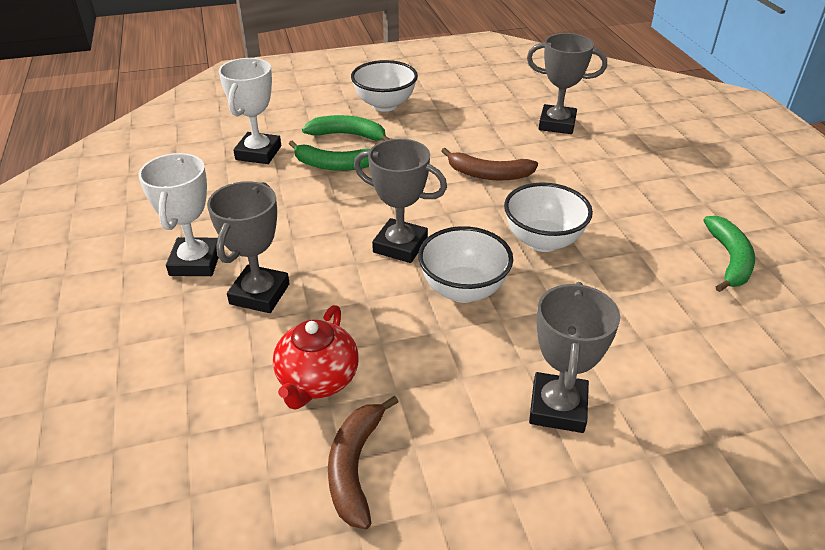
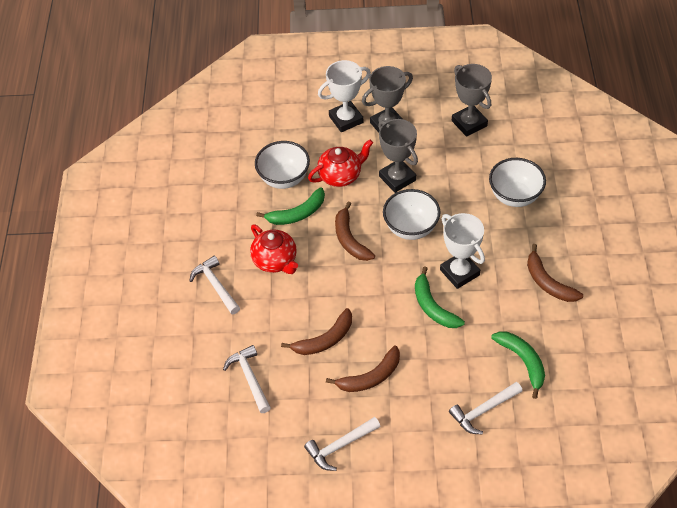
brown banana: 2 -> 4
grey trophy: 4 -> 3
red teapot: 1 -> 2
white hammer: 0 -> 4

